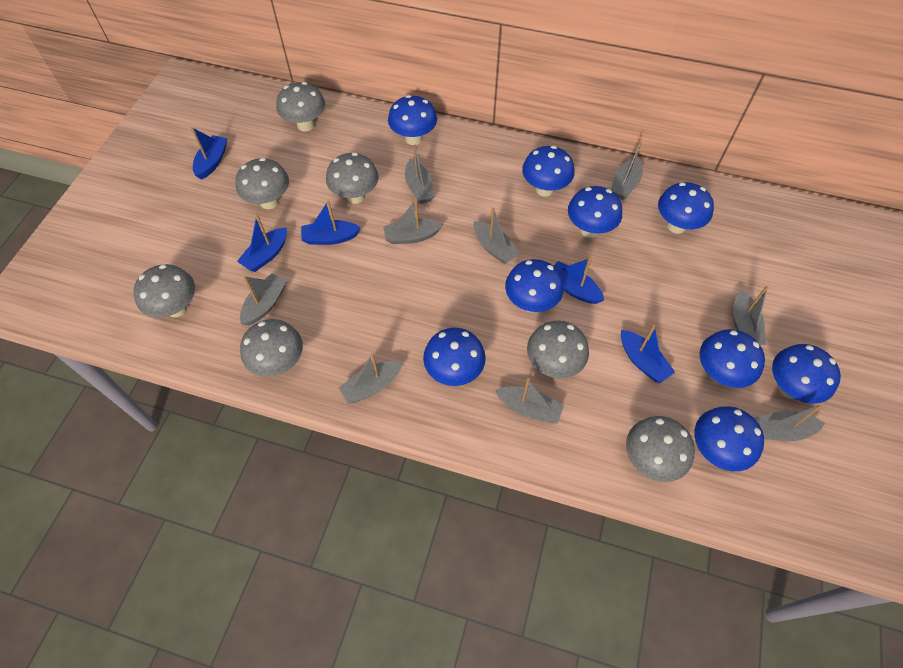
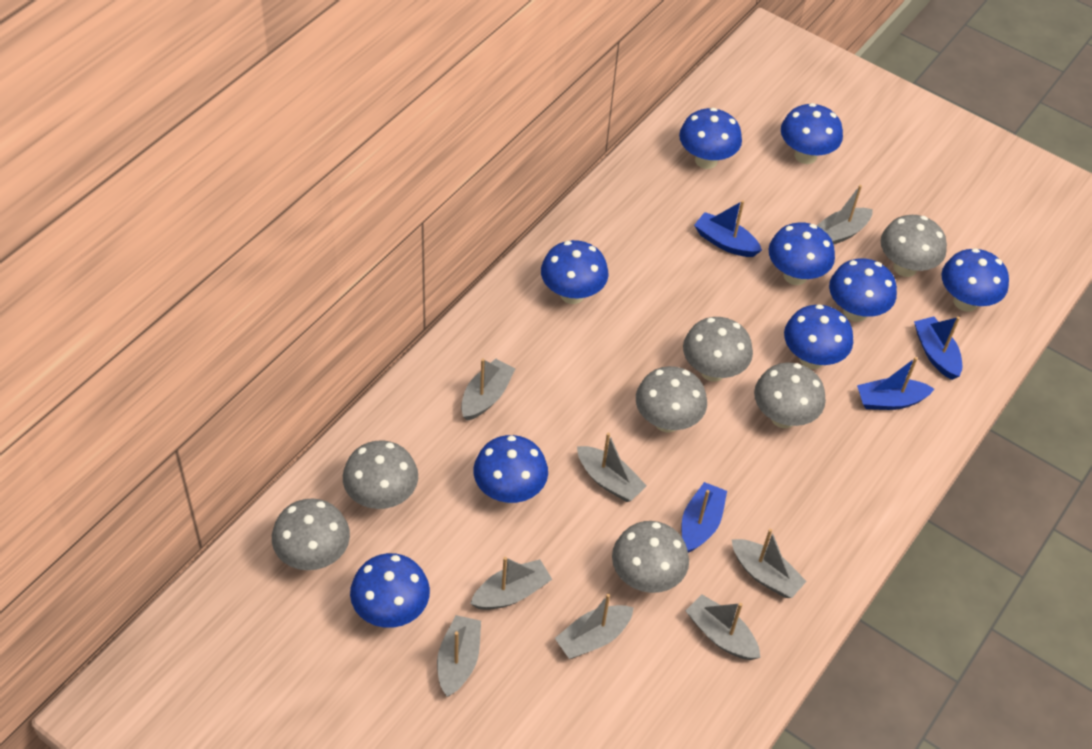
blue boat: 5 -> 4
grey boat: 9 -> 8

